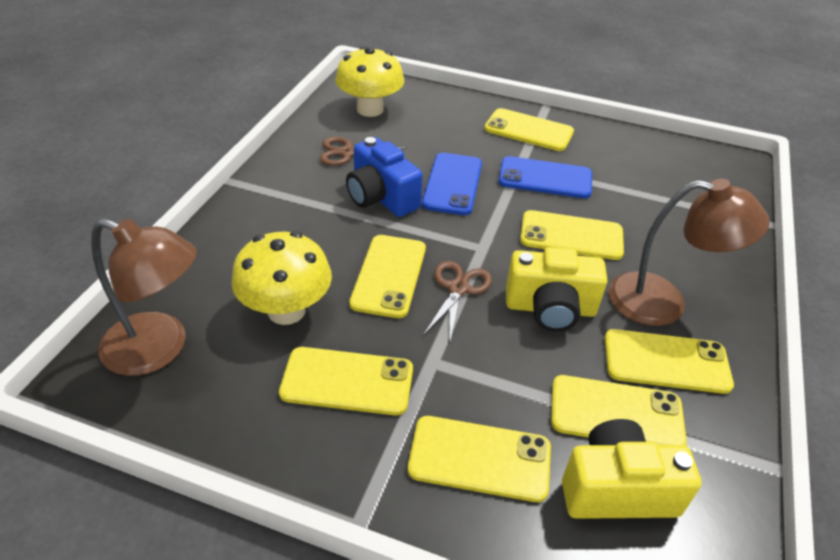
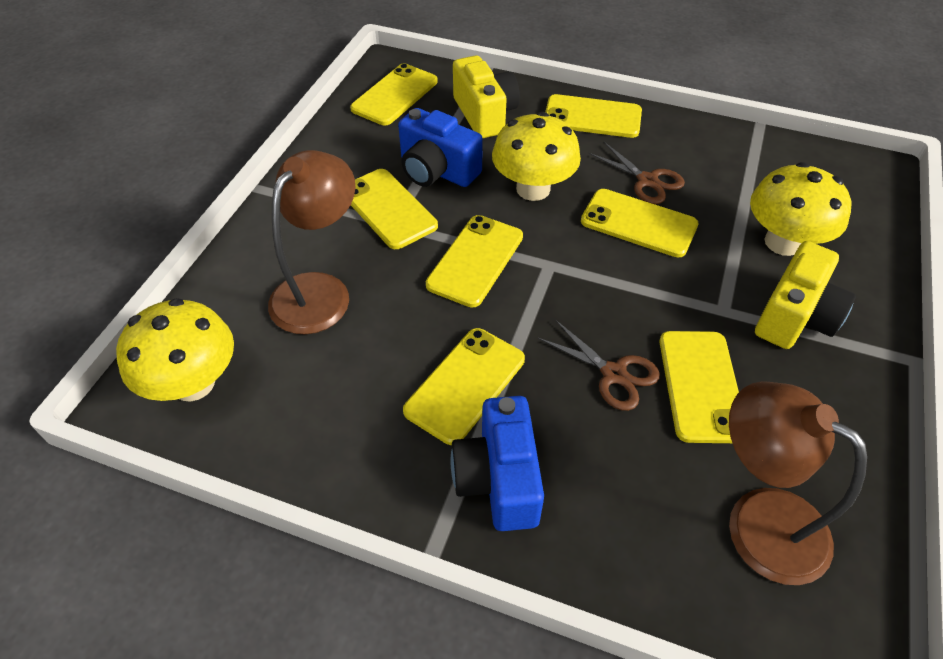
blue camera: 1 -> 2
blue phone: 2 -> 0
yellow mushroom: 2 -> 3

